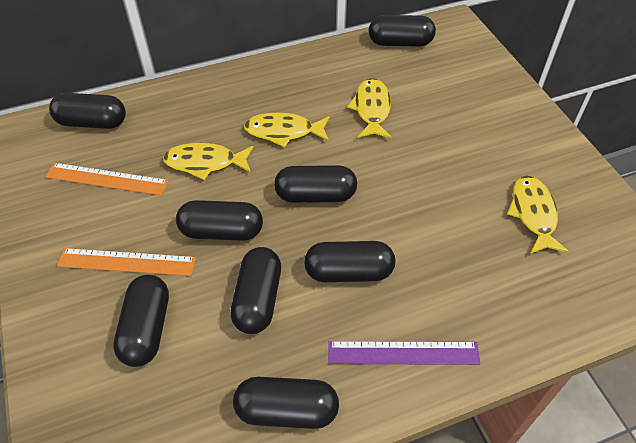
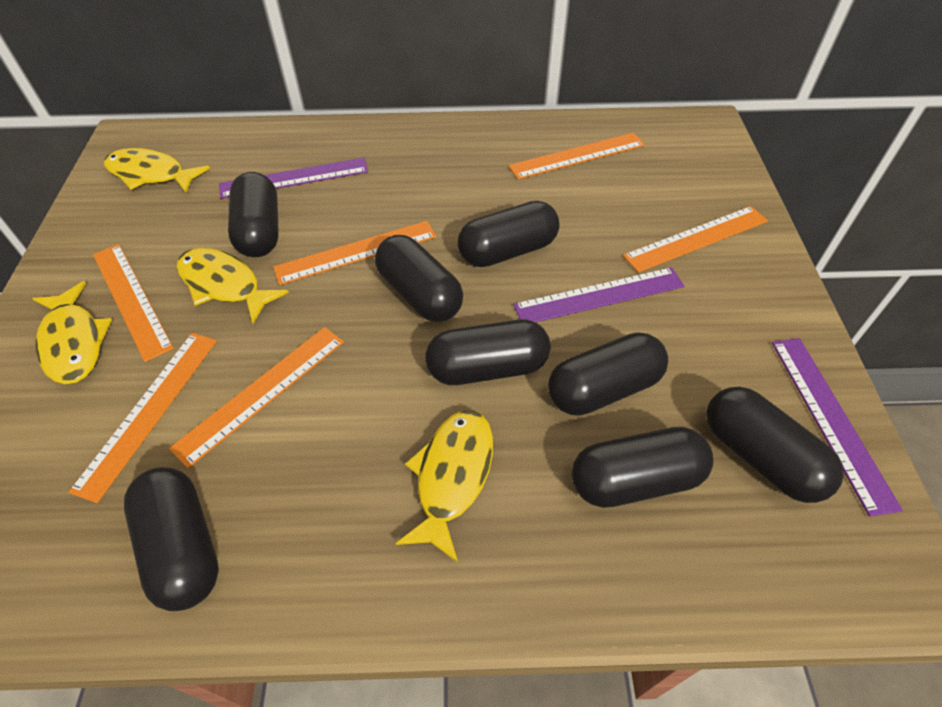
orange ruler: 2 -> 6
purple ruler: 1 -> 3

